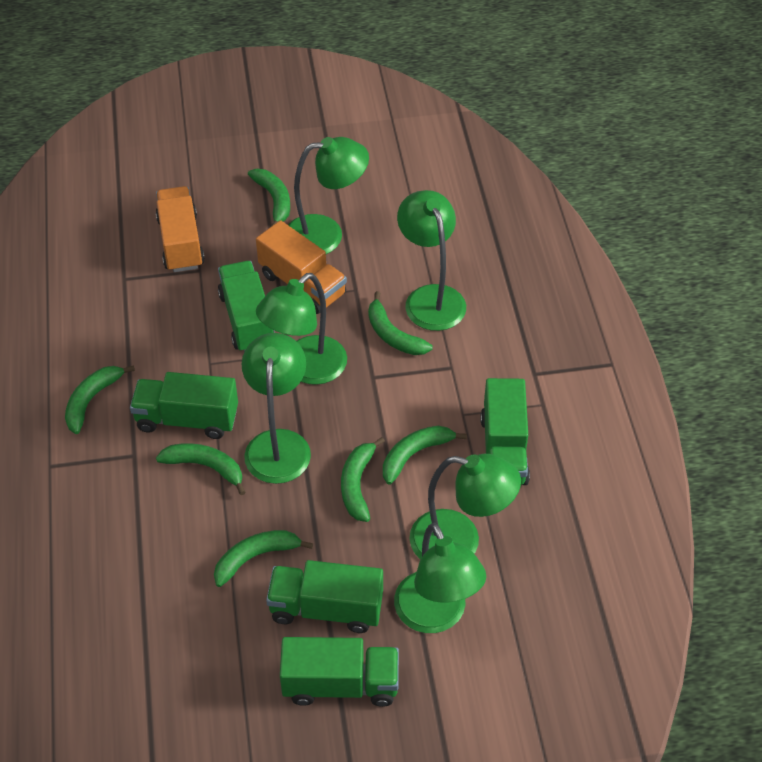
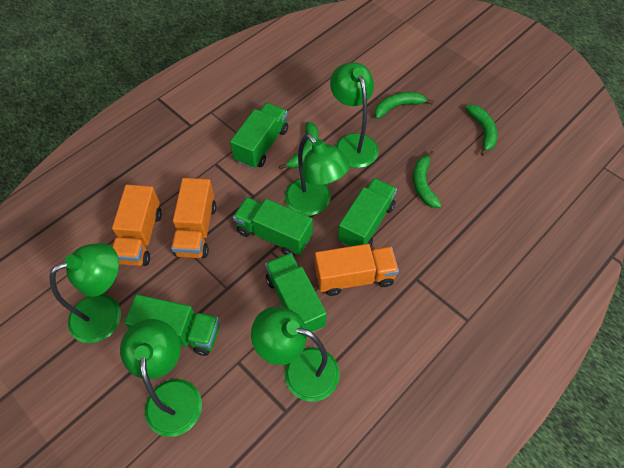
green banana: 7 -> 4
green lamp: 6 -> 5
orange truck: 2 -> 3

